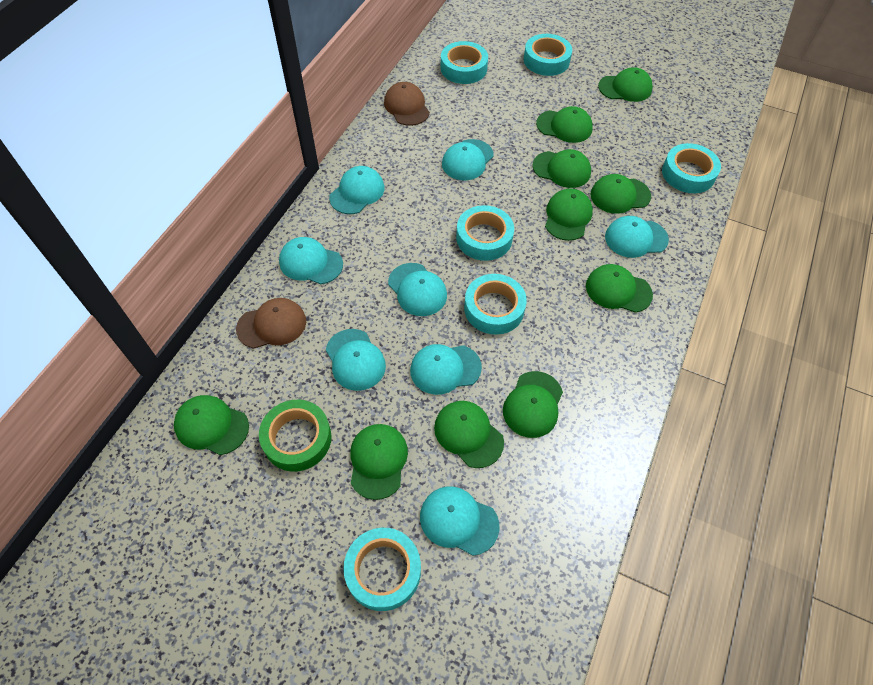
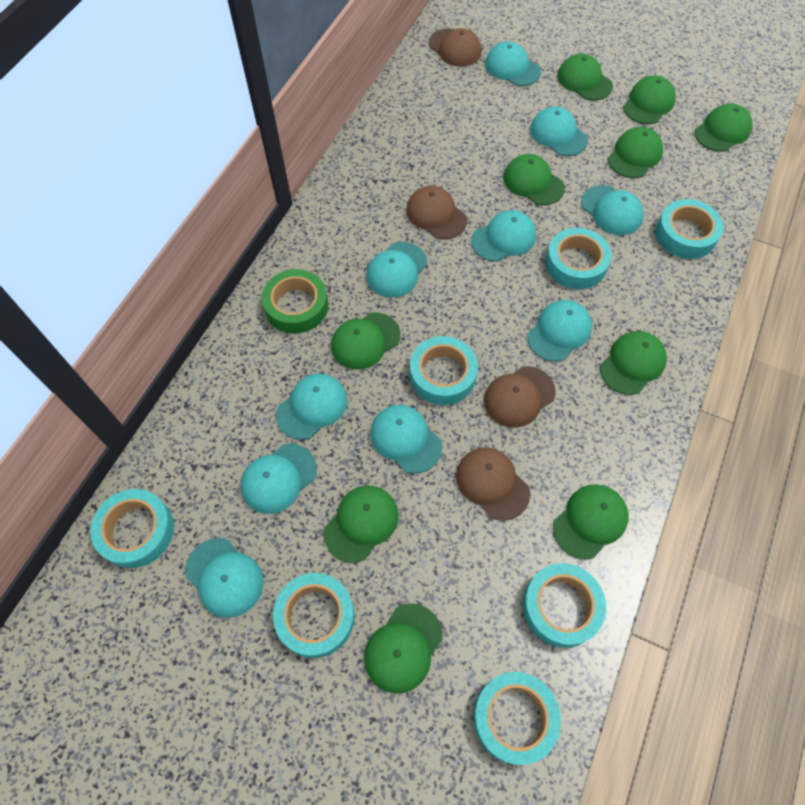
brown cap: 2 -> 4
turquoise cap: 8 -> 10
turquoise tape: 6 -> 7

